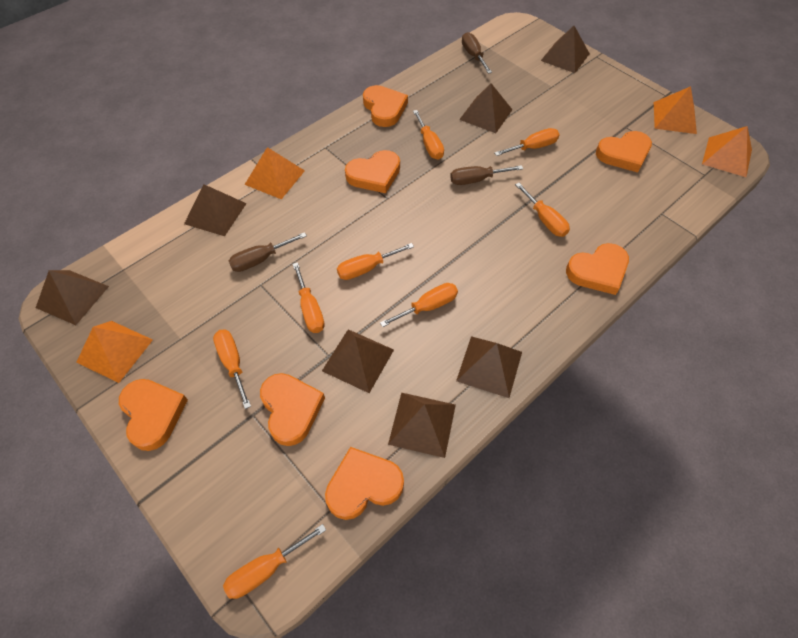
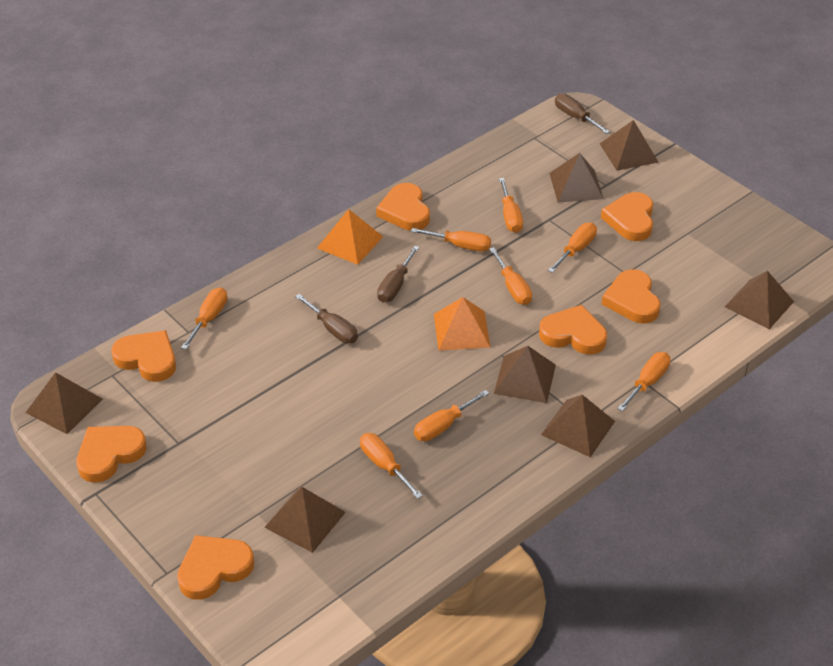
orange pyramid: 4 -> 2

